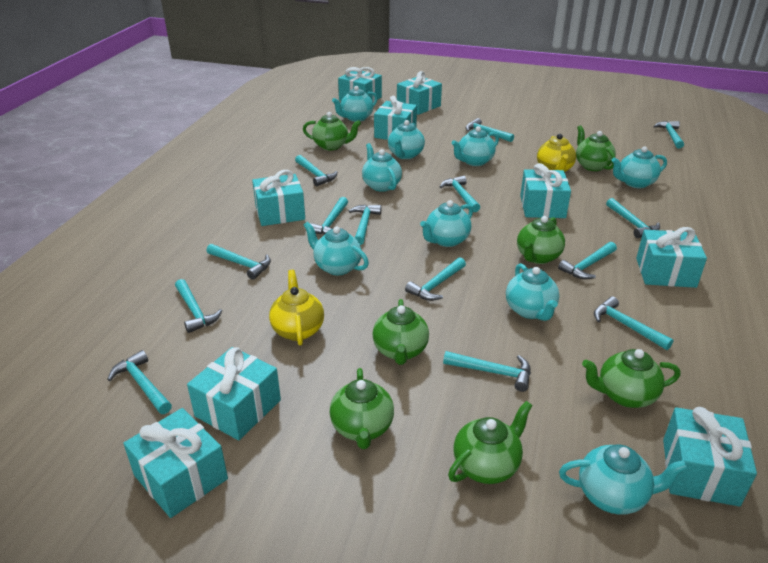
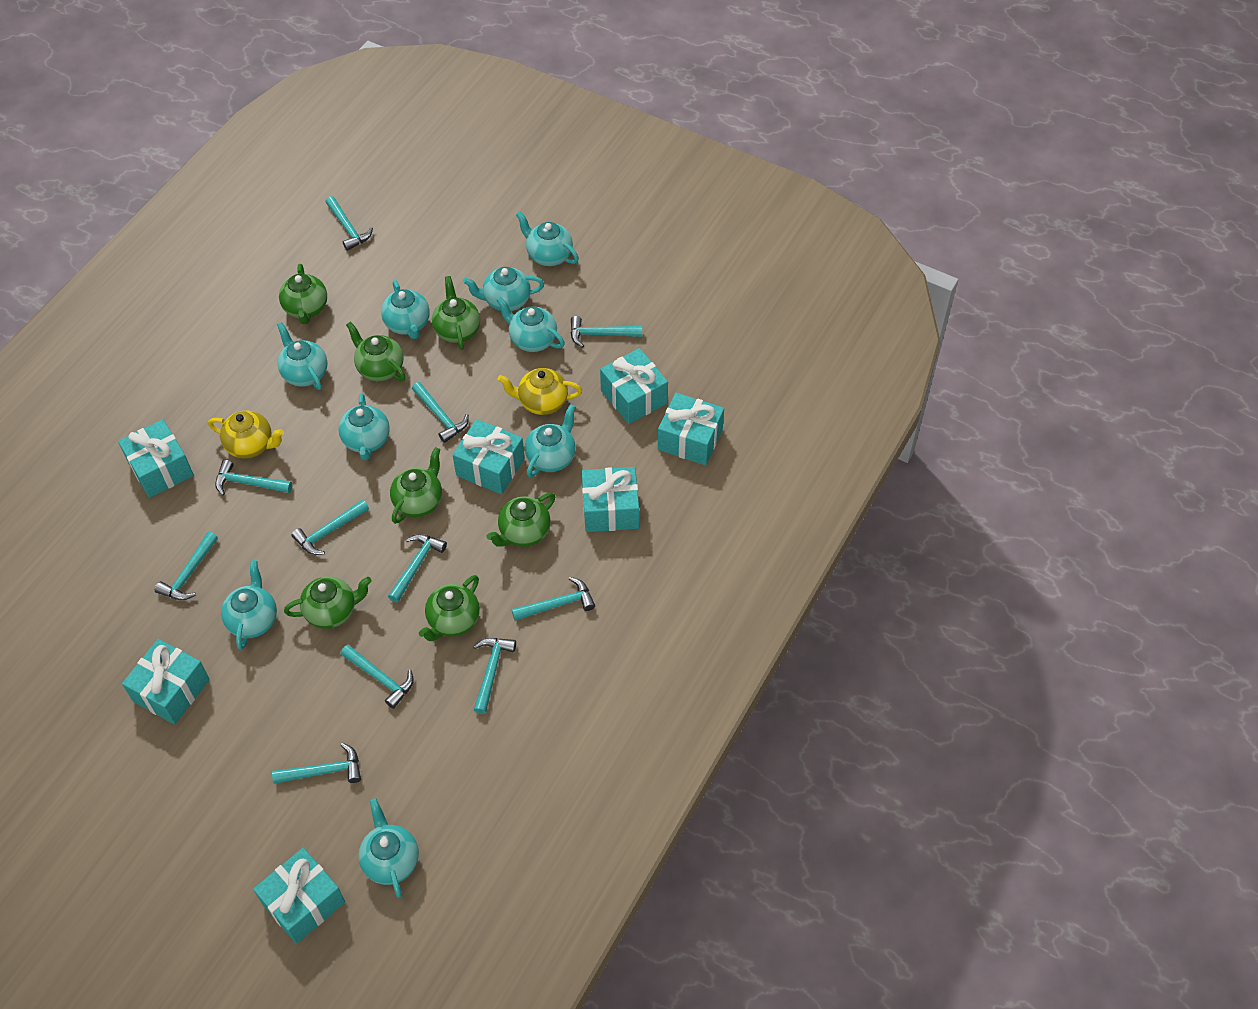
turquoise gift: 9 -> 7
turquoise hammer: 14 -> 11

